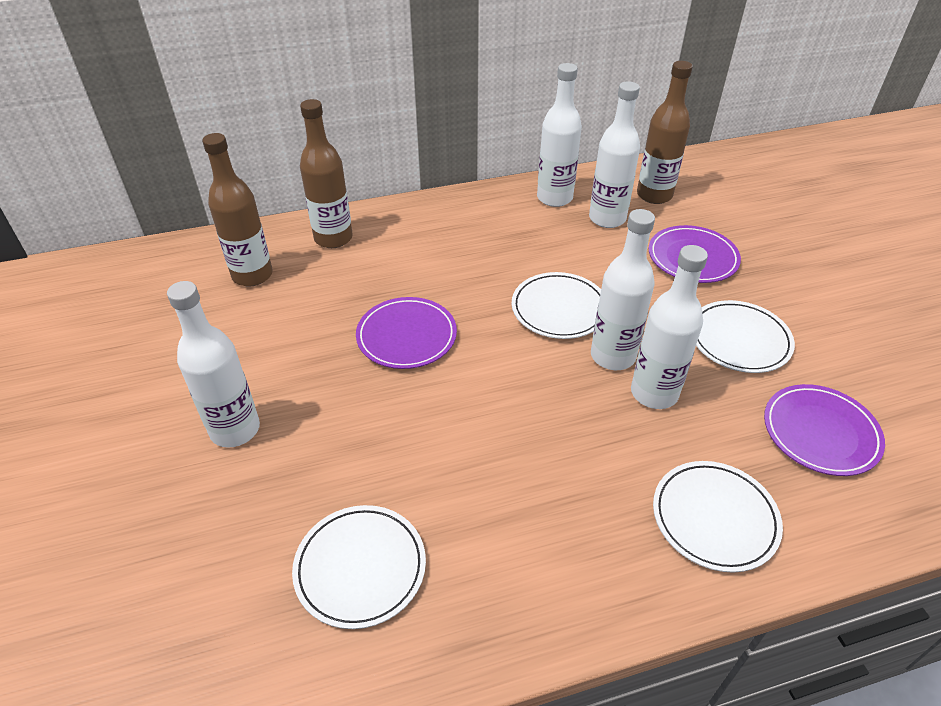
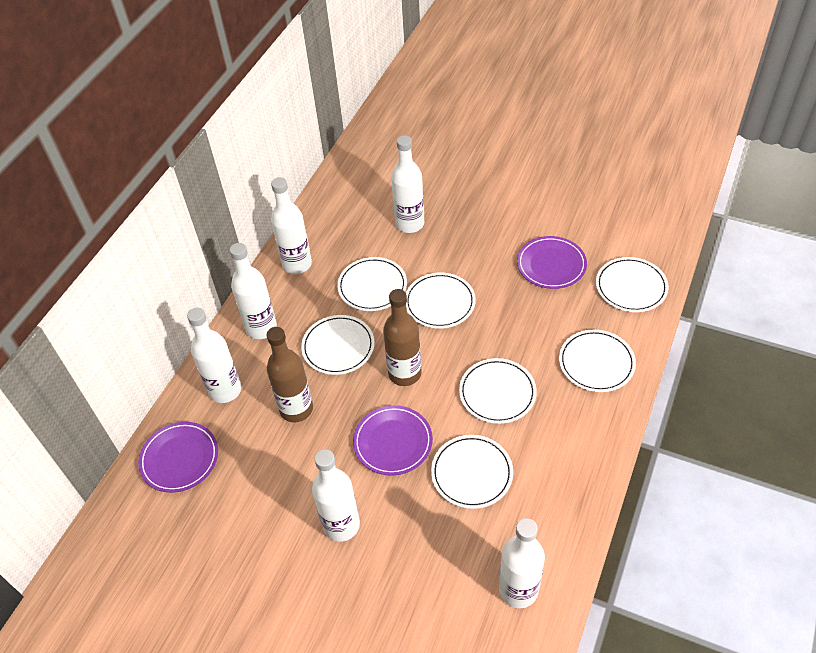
brown bottle: 3 -> 2
white bottle: 5 -> 6
white plate: 4 -> 7

